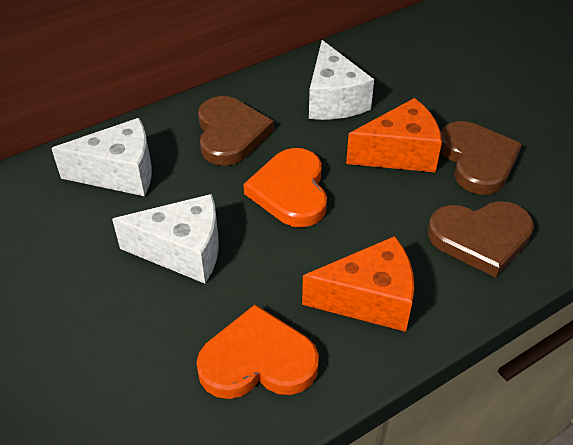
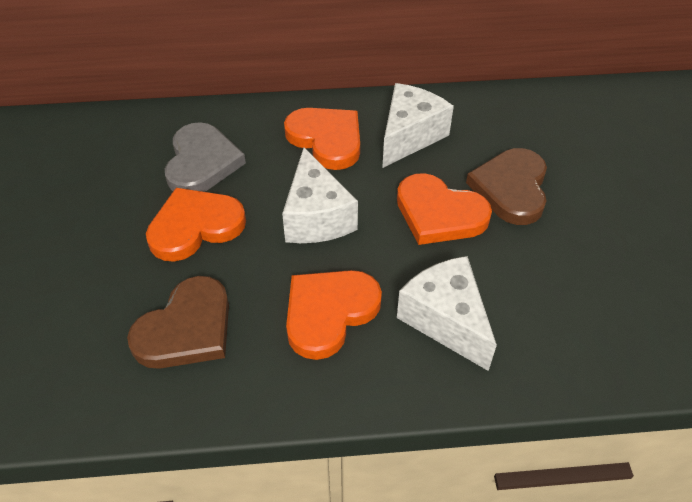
brown heart: 3 -> 2
grey heart: 0 -> 1
orange cheese: 2 -> 0
orange heart: 2 -> 4

